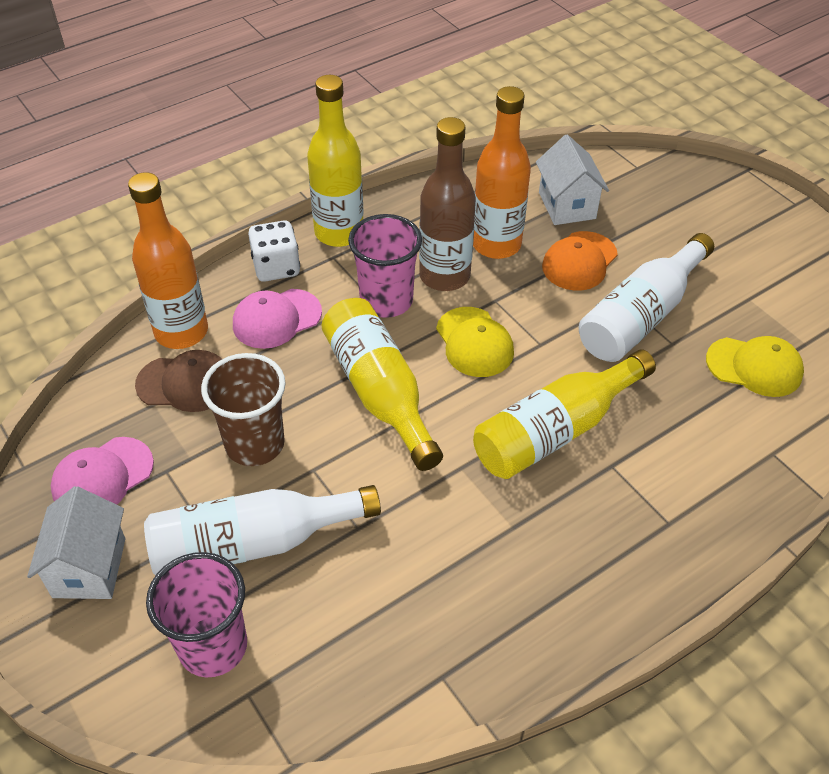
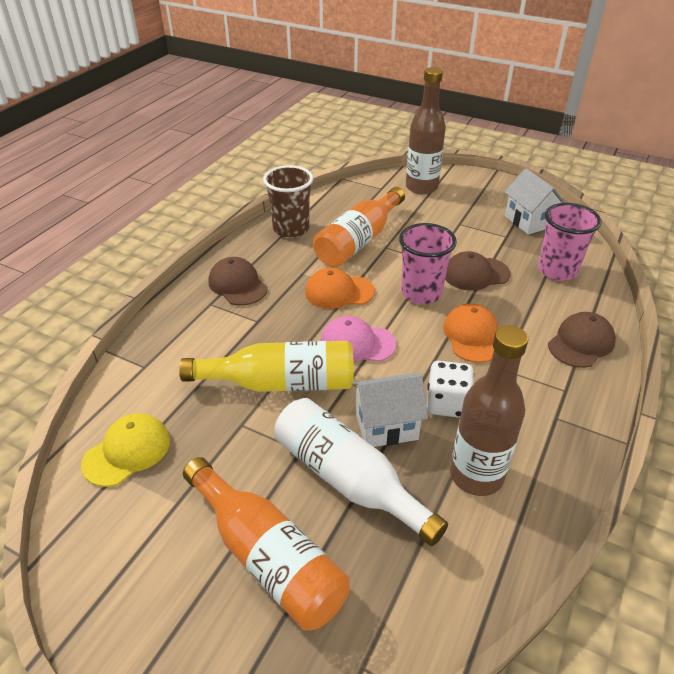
brown bottle: 1 -> 2
brown cap: 1 -> 3
orange cap: 1 -> 2
pink cap: 2 -> 1
white bottle: 2 -> 1
yellow bottle: 3 -> 1
yellow cap: 2 -> 1

